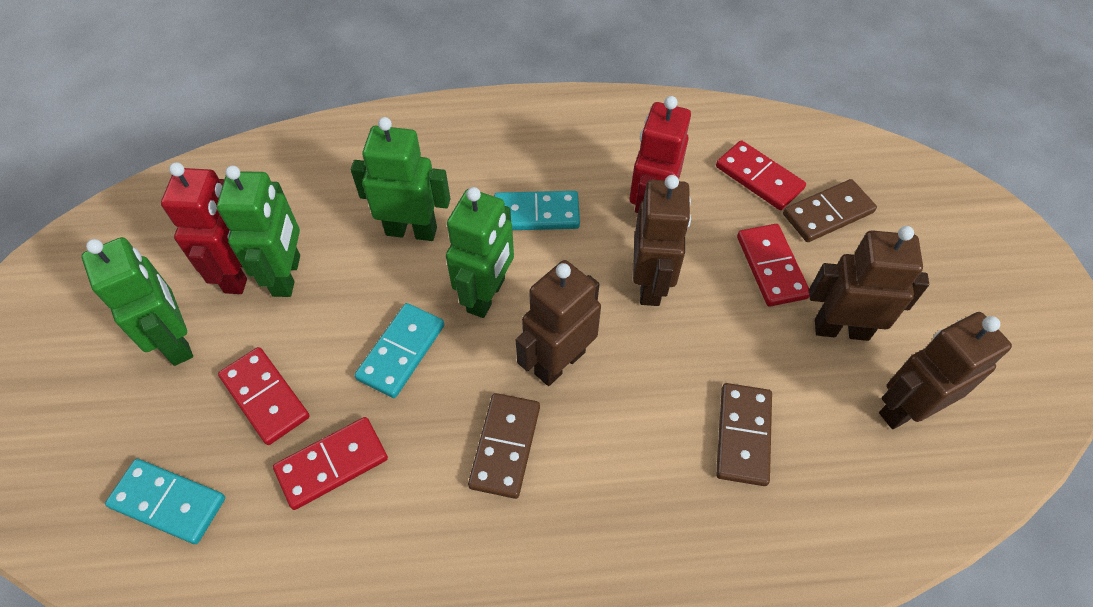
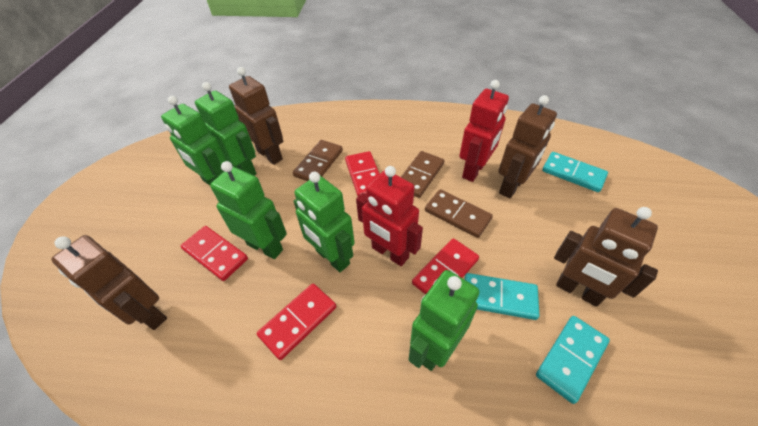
green robot: 4 -> 5

